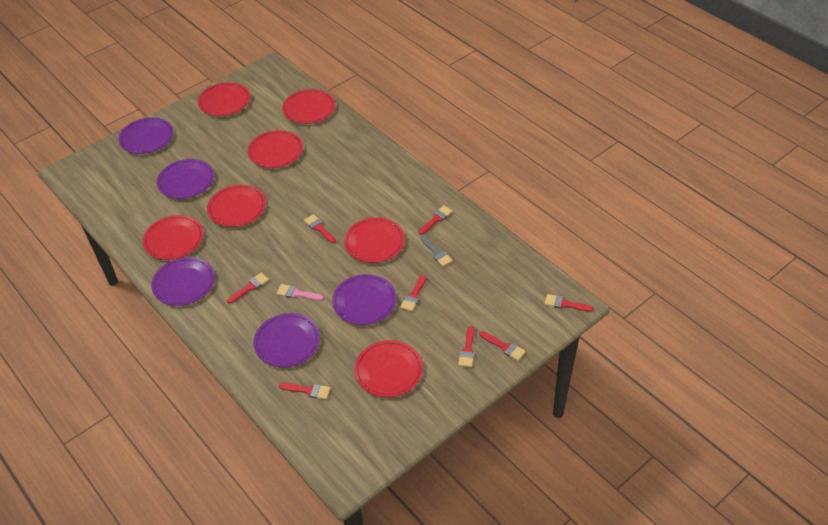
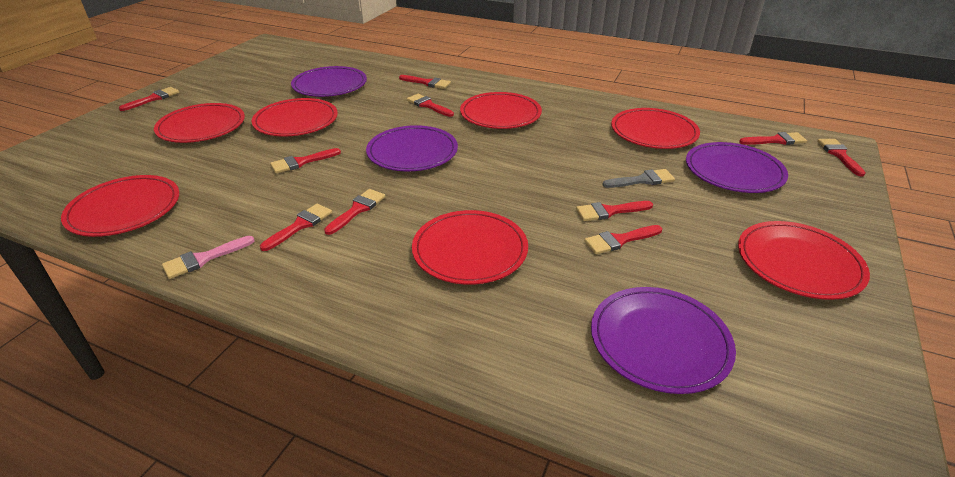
purple plate: 5 -> 4
red brush: 8 -> 10

